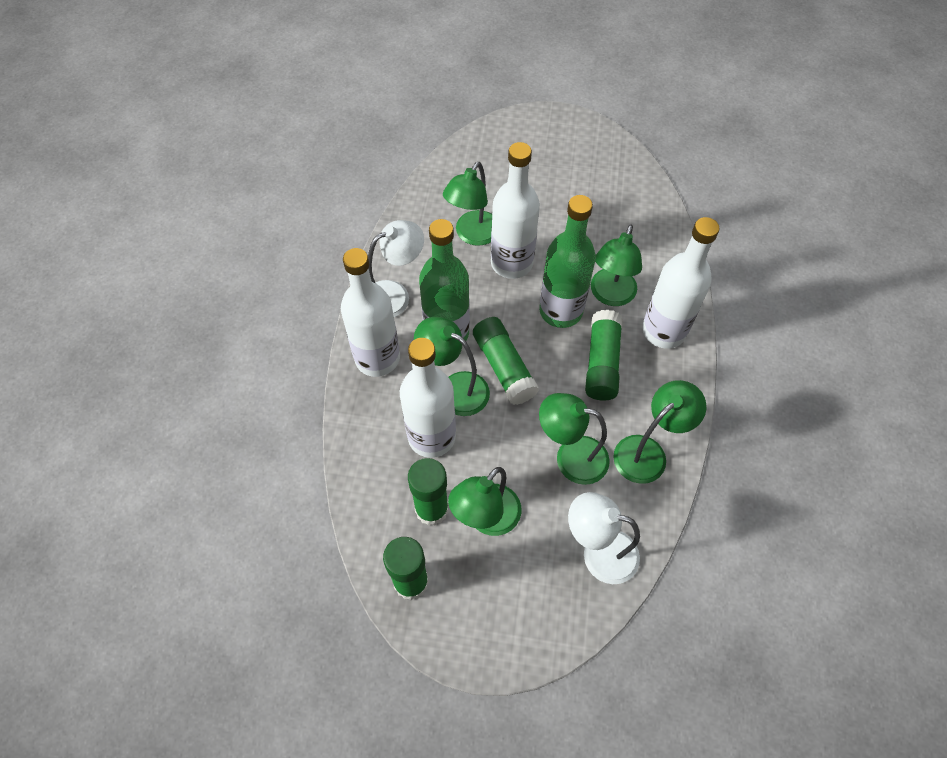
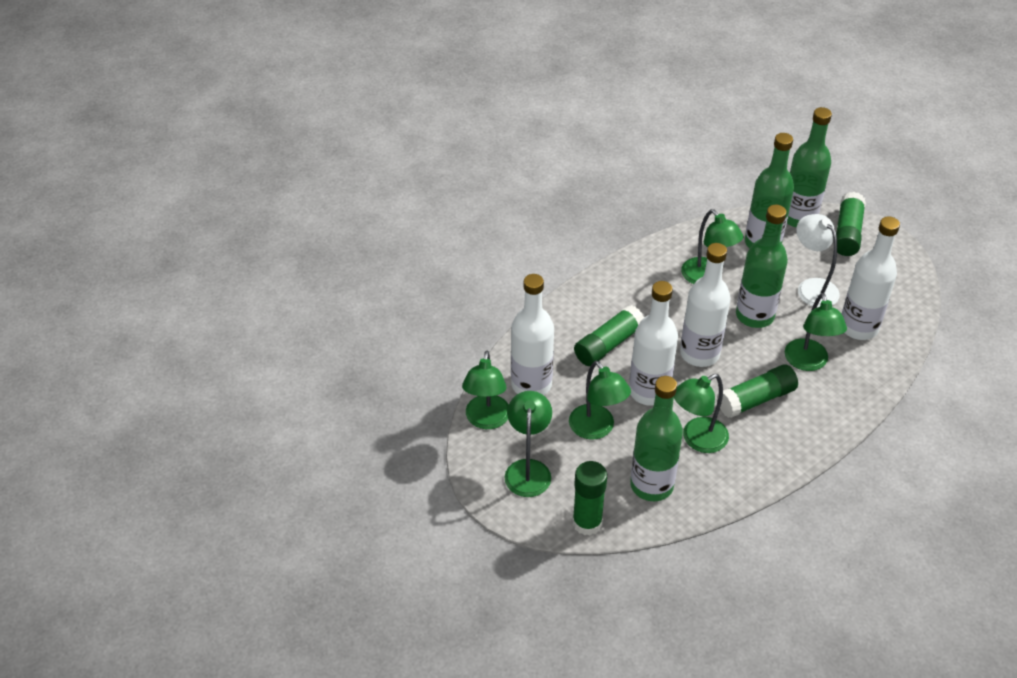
green bottle: 2 -> 4
white lamp: 2 -> 1

